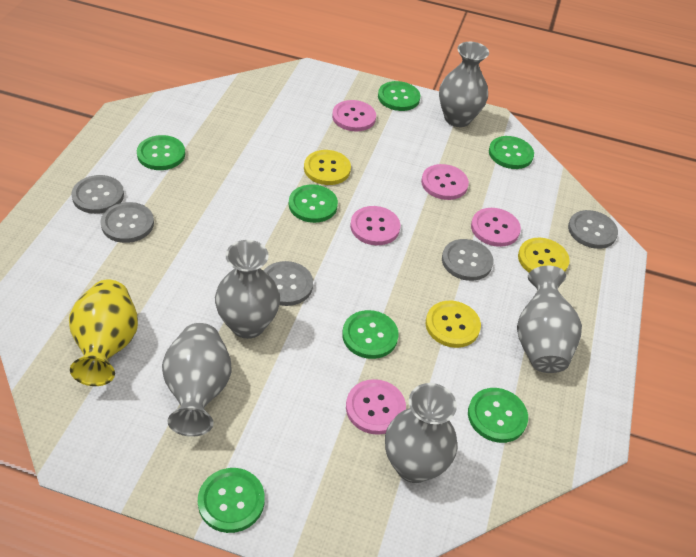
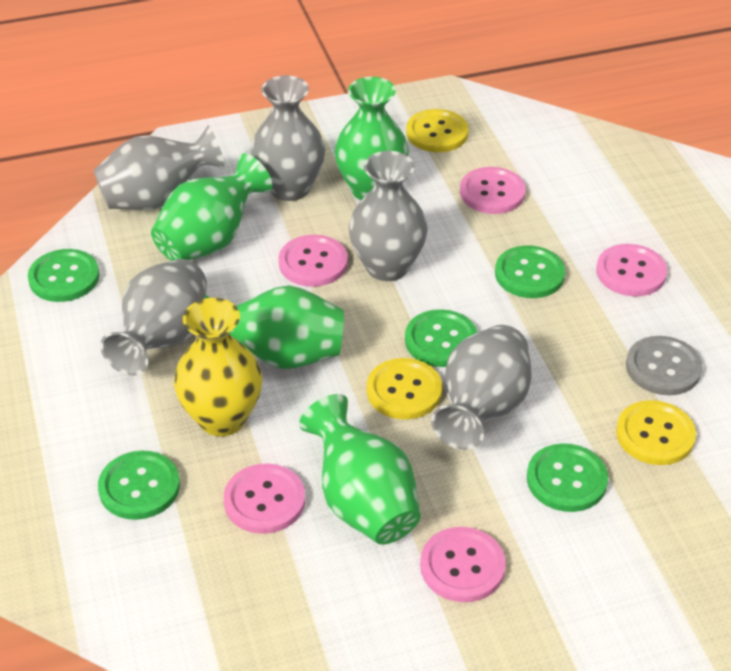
green button: 7 -> 5
green vase: 0 -> 4
grey button: 5 -> 1

